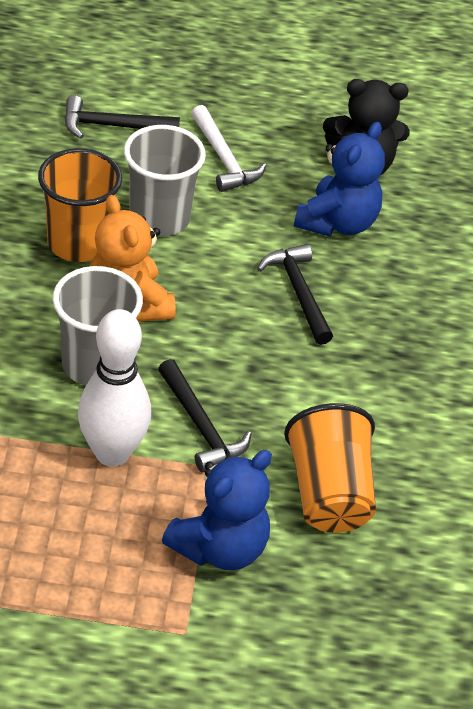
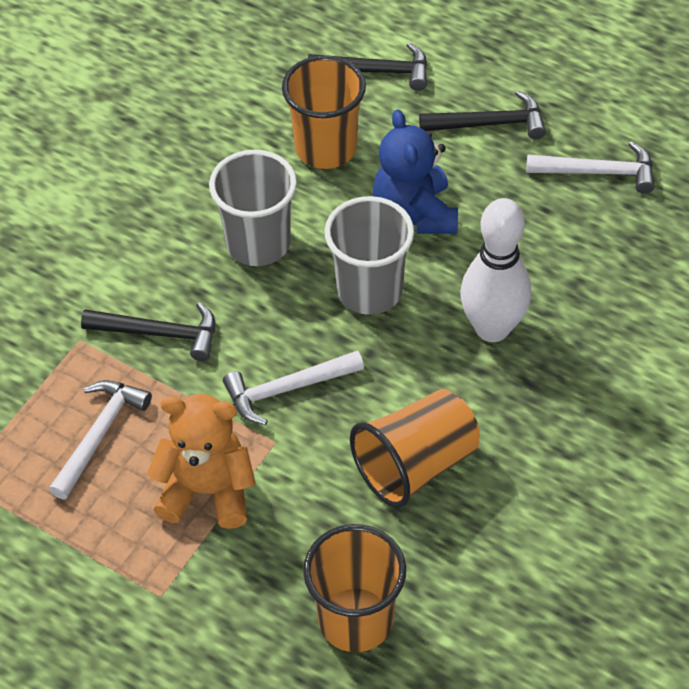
black teddy bear: 1 -> 0
blue teddy bear: 2 -> 1
orange cup: 2 -> 3
white hammer: 1 -> 3

